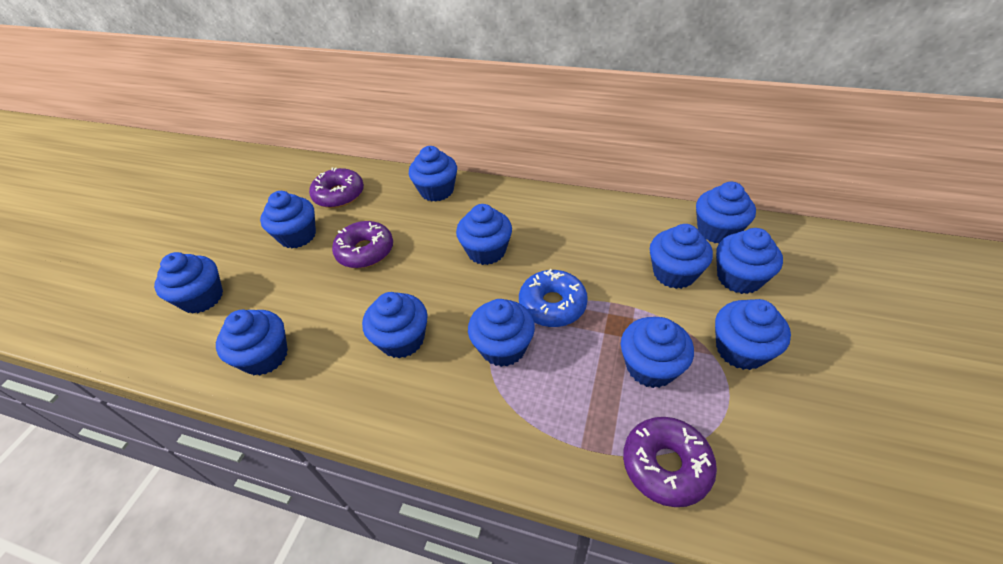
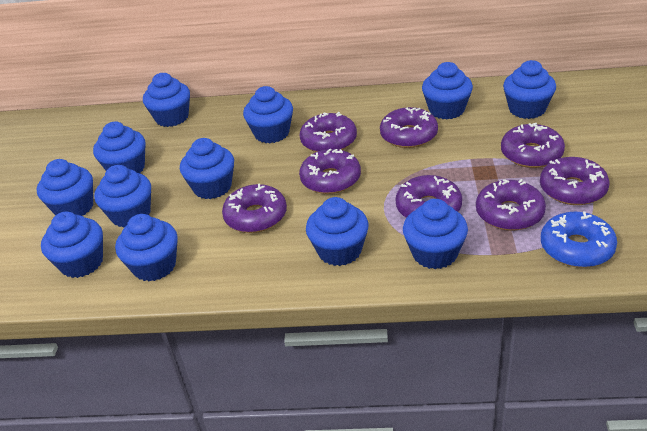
purple donut: 3 -> 8

